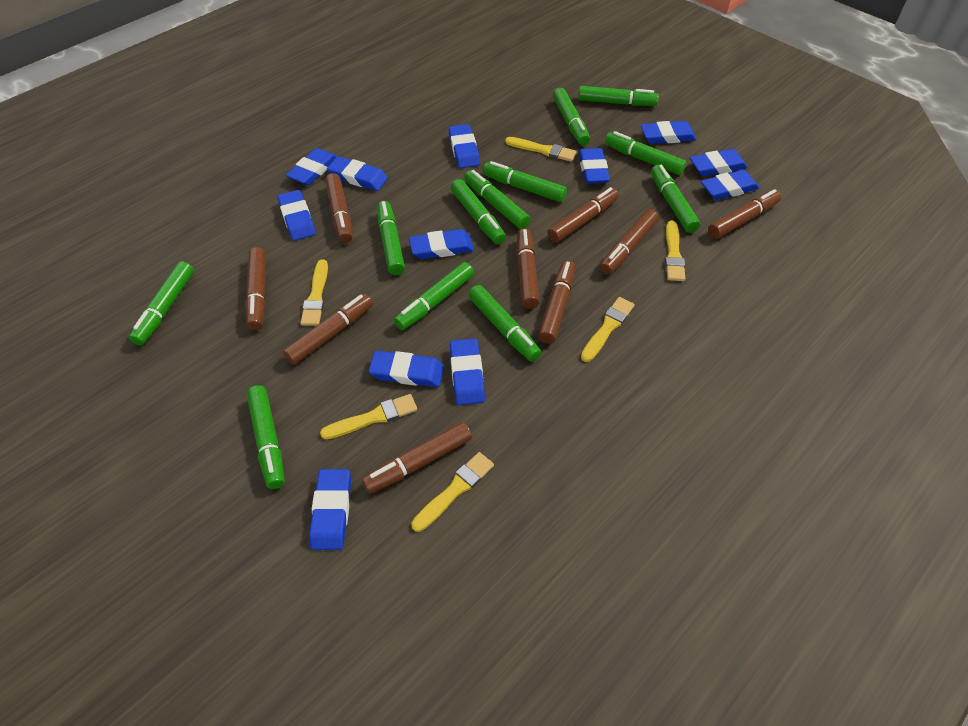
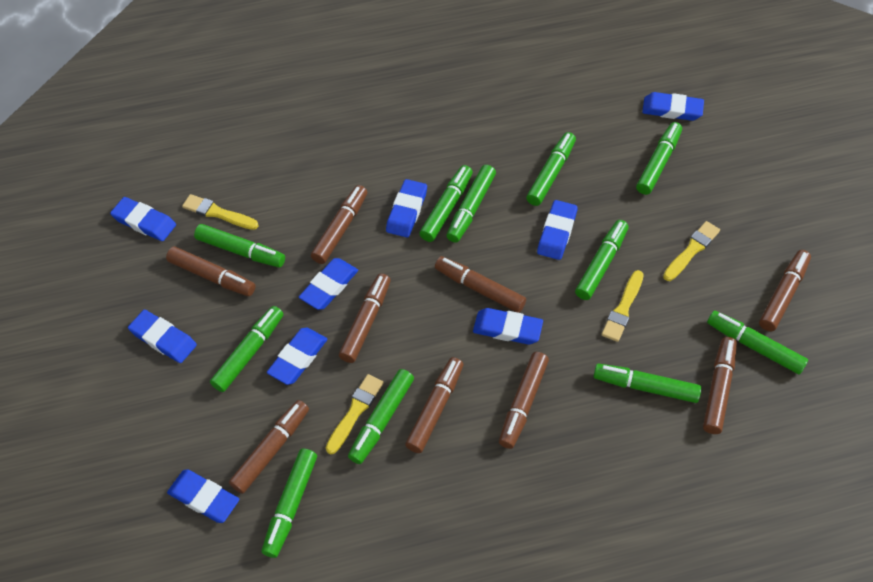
blue eraser: 12 -> 9
green marker: 12 -> 11
yellow brush: 6 -> 4

